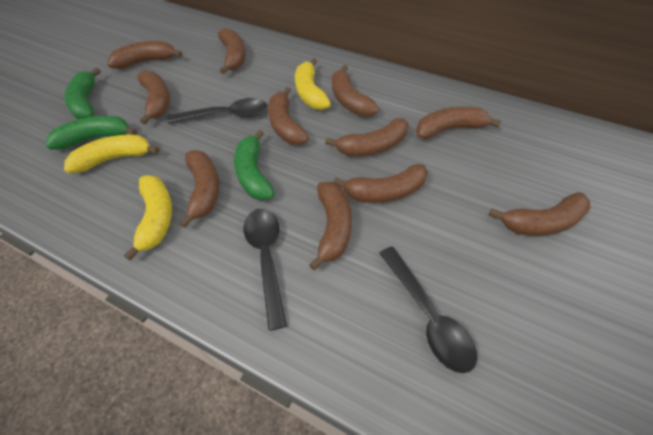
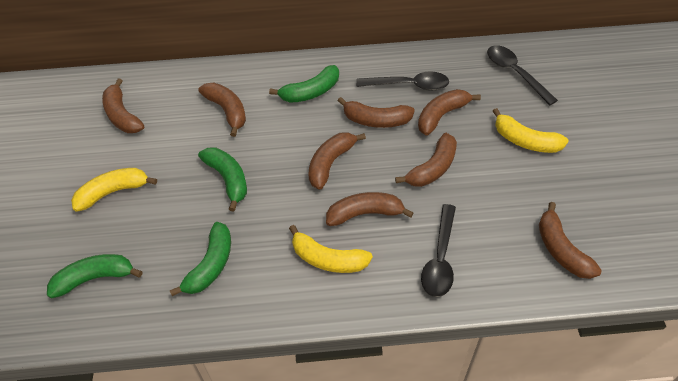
brown banana: 11 -> 8
green banana: 3 -> 4

